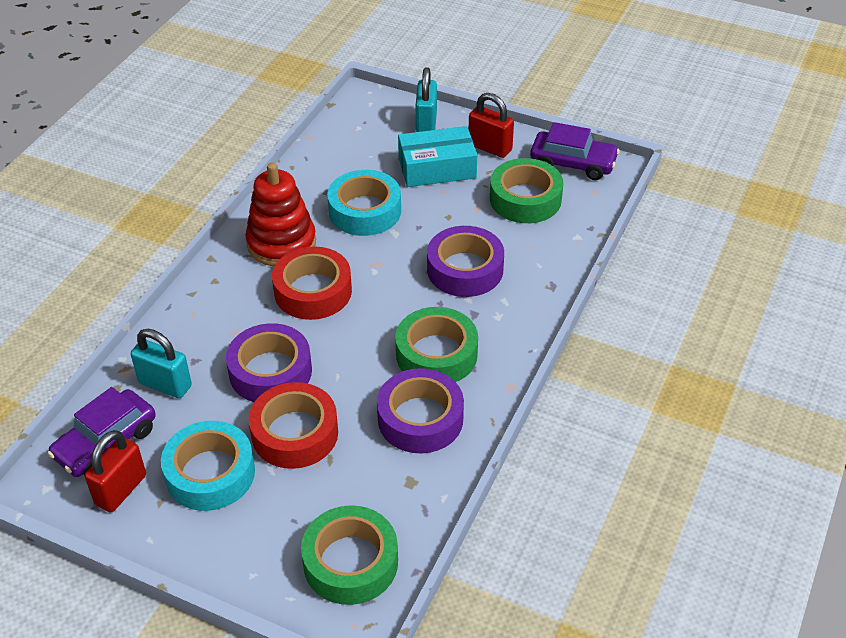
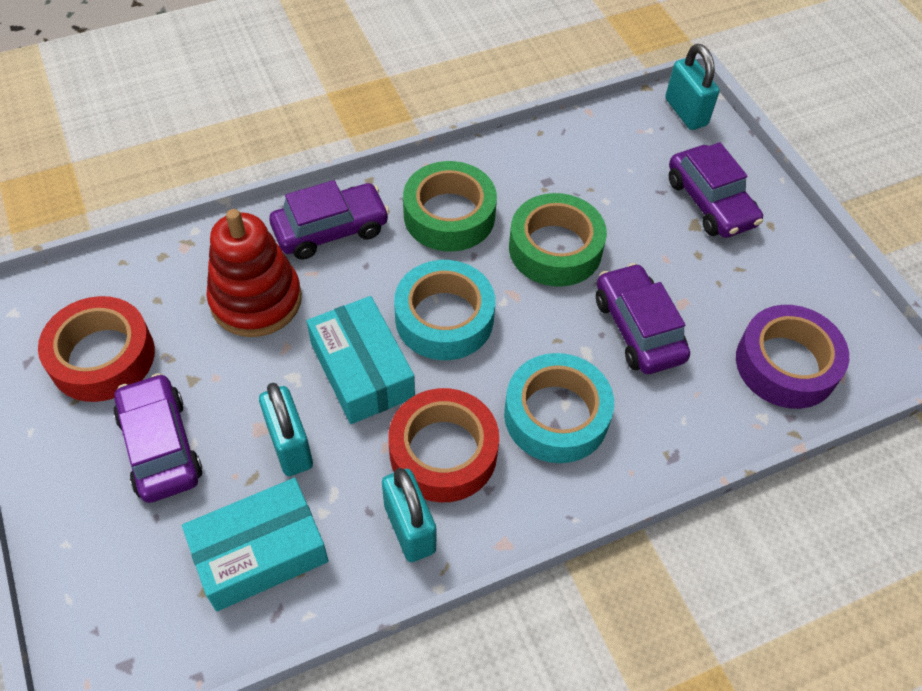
green tape: 3 -> 2
purple car: 2 -> 4
purple tape: 3 -> 1
red padlock: 2 -> 0
turquoise box: 1 -> 2
turquoise padlock: 2 -> 3

